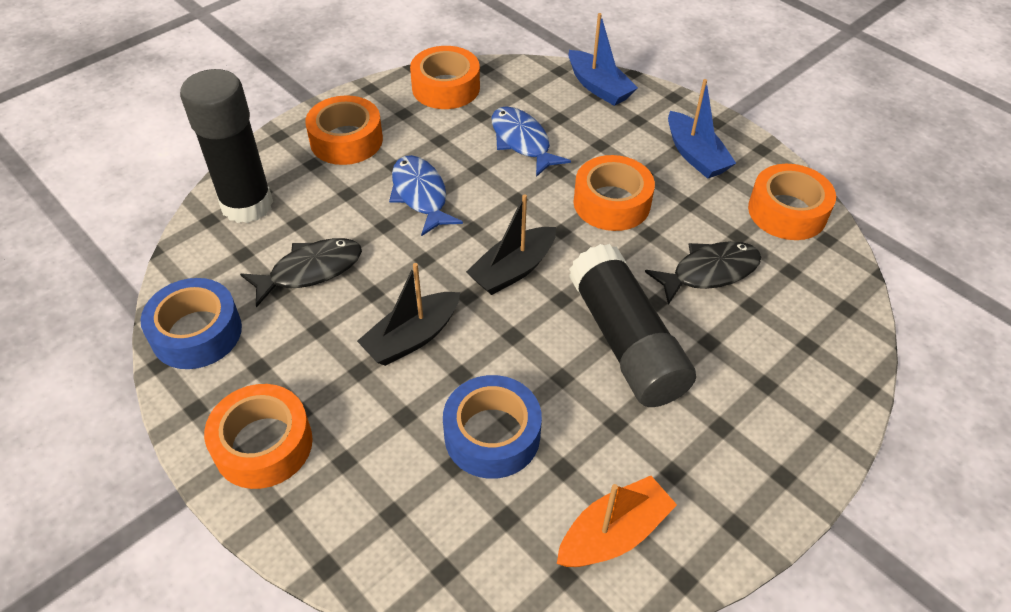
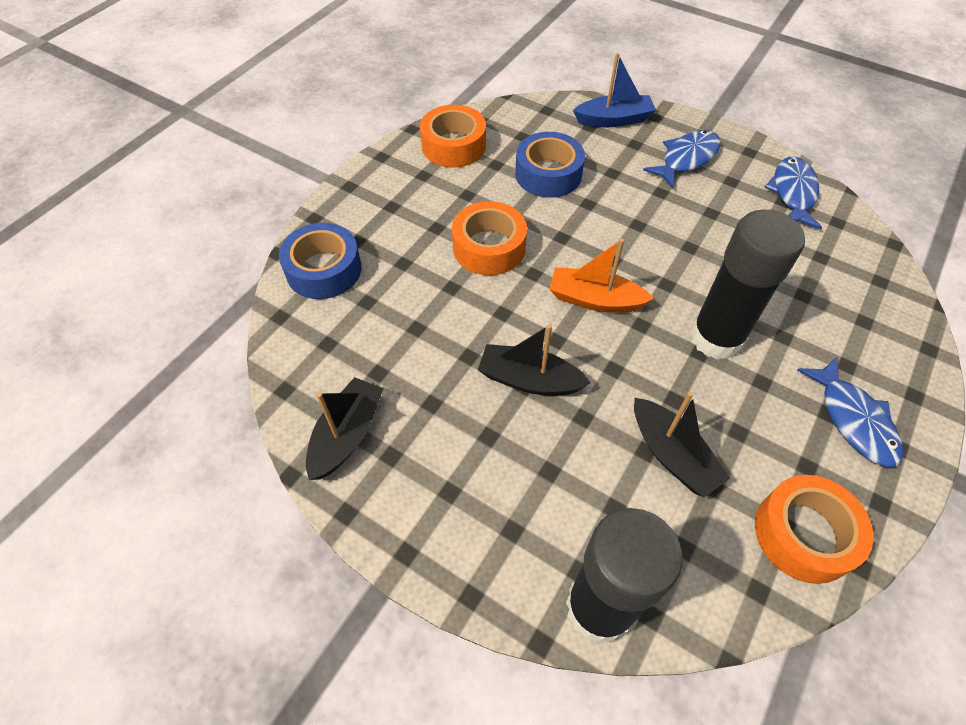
black boat: 2 -> 3
black fish: 2 -> 0
blue boat: 2 -> 1
blue fish: 2 -> 3
orange tape: 5 -> 3

